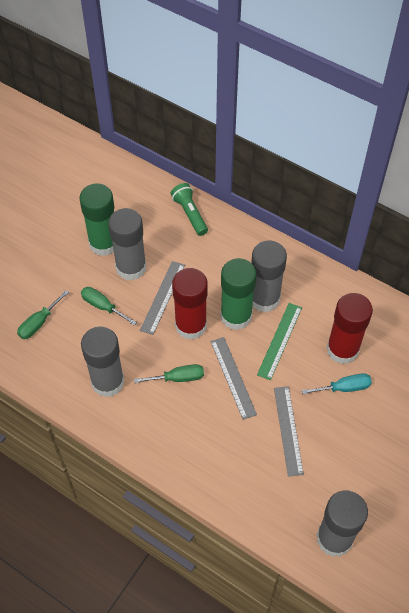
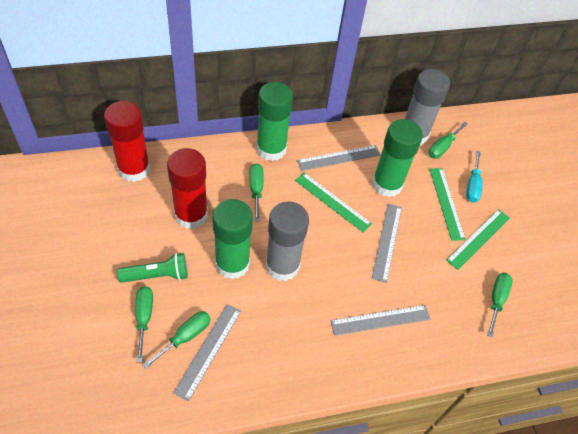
green glue stick: 2 -> 3
green ruler: 1 -> 3
green screwdriver: 3 -> 5
grey glue stick: 4 -> 2
grey ruler: 3 -> 4

